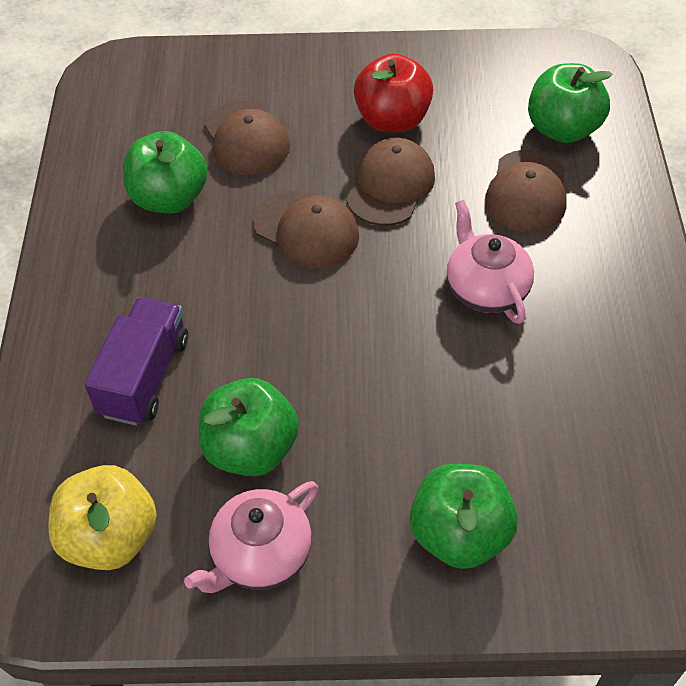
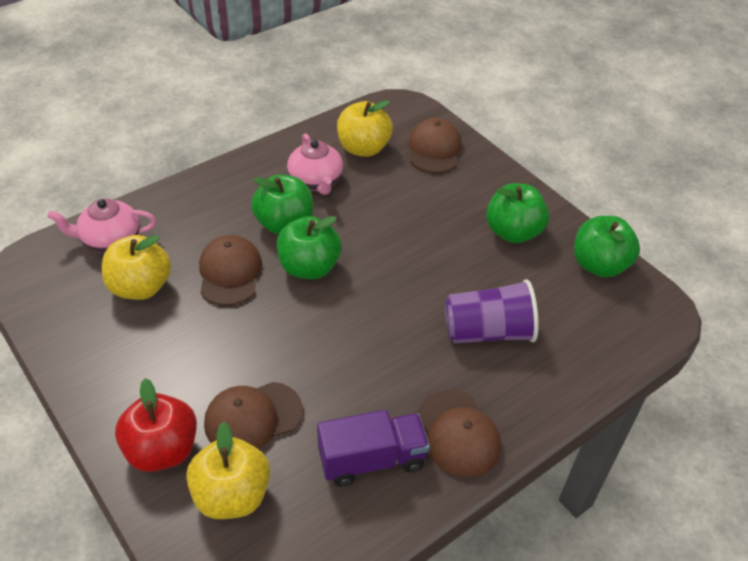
purple cup: 0 -> 1
yellow apple: 1 -> 3

